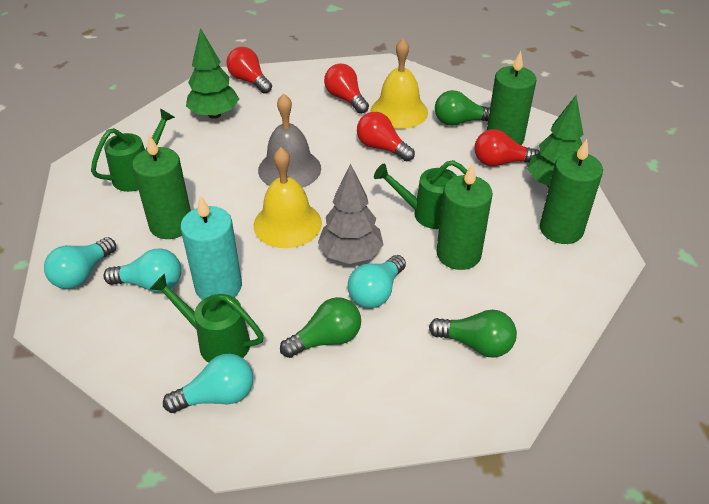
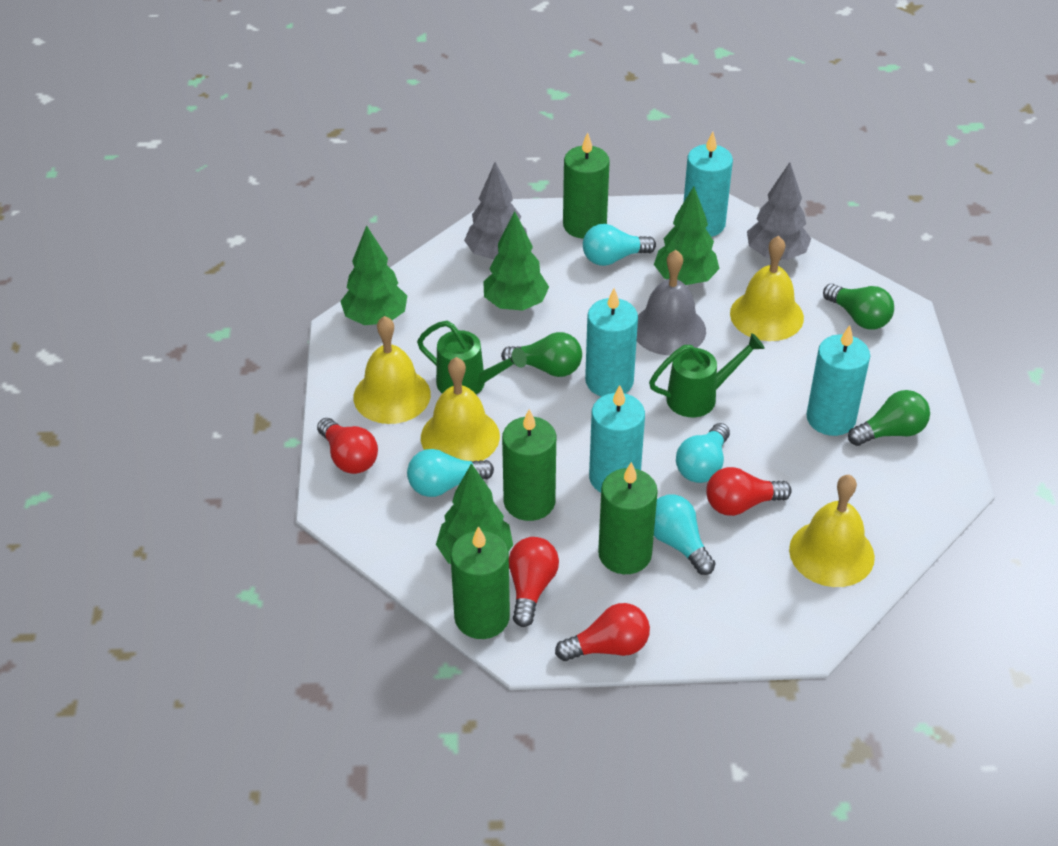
green tree: 2 -> 4
green watering can: 3 -> 2
grey tree: 1 -> 2
turquoise candle: 1 -> 4
yellow bell: 2 -> 4

